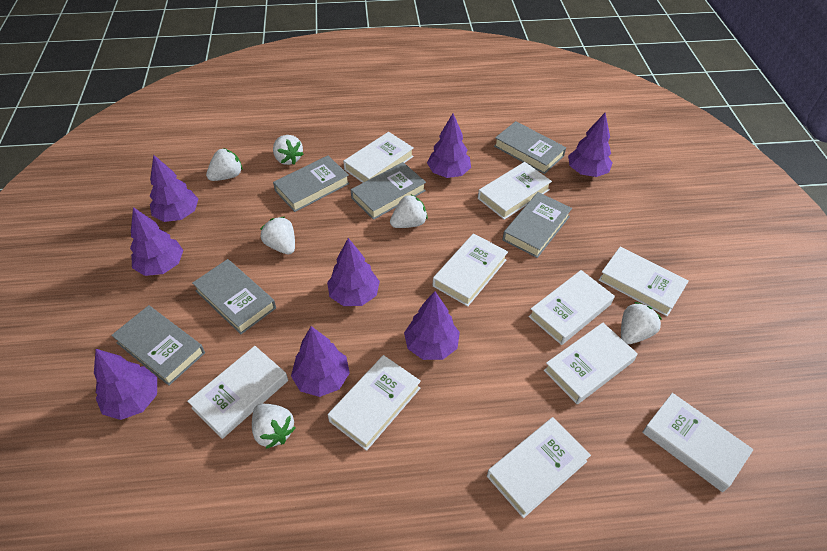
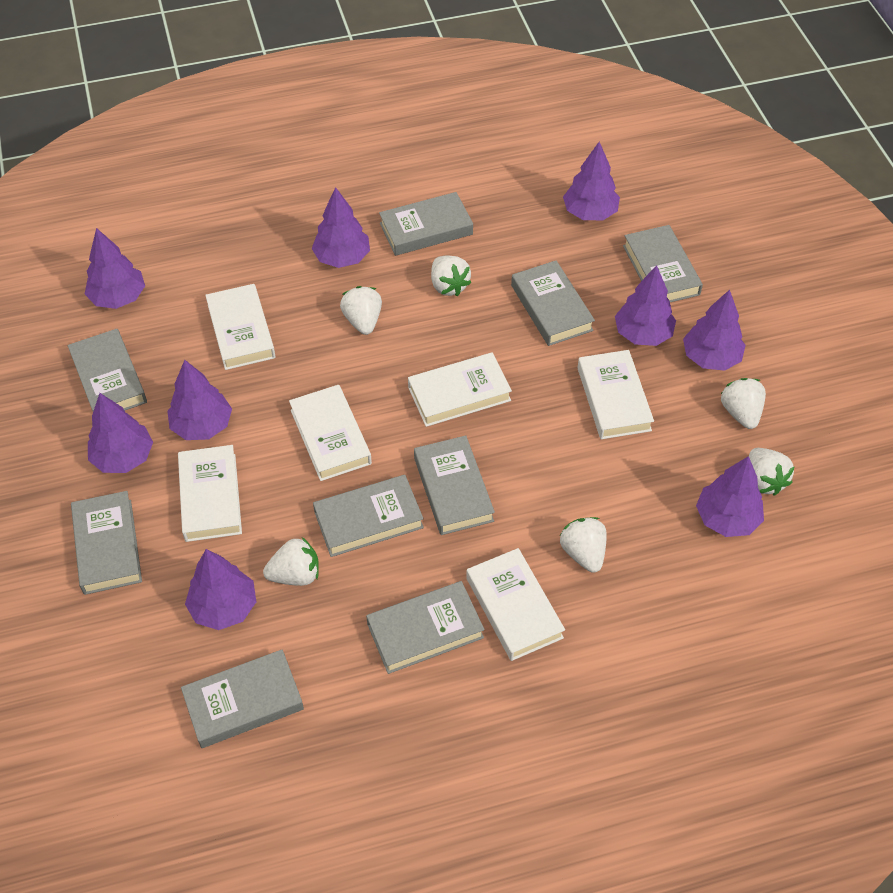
grey book: 6 -> 9
purple tree: 8 -> 9
white book: 10 -> 6

